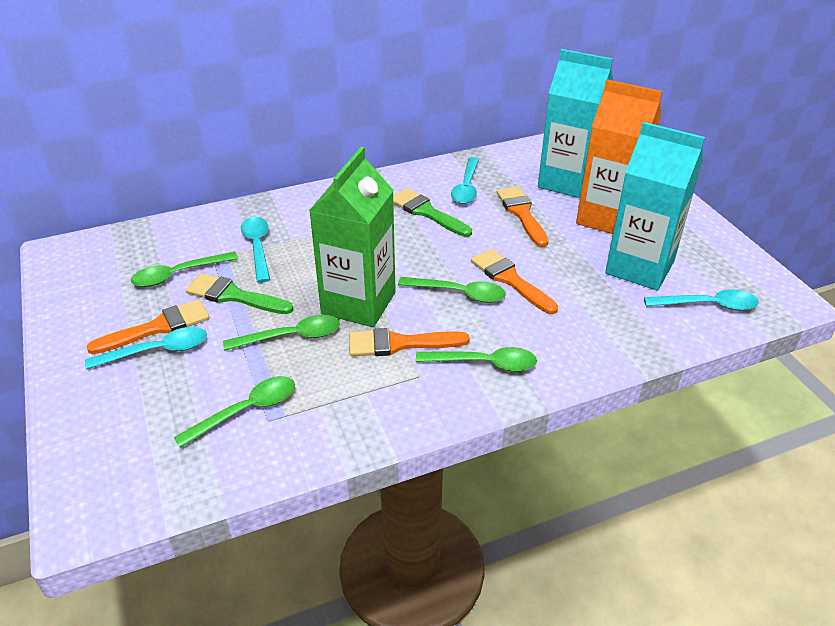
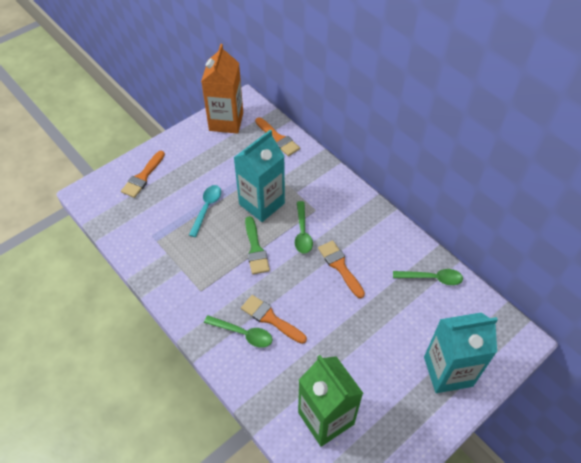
green brush: 2 -> 1
green spoon: 5 -> 3
turquoise spoon: 4 -> 1

